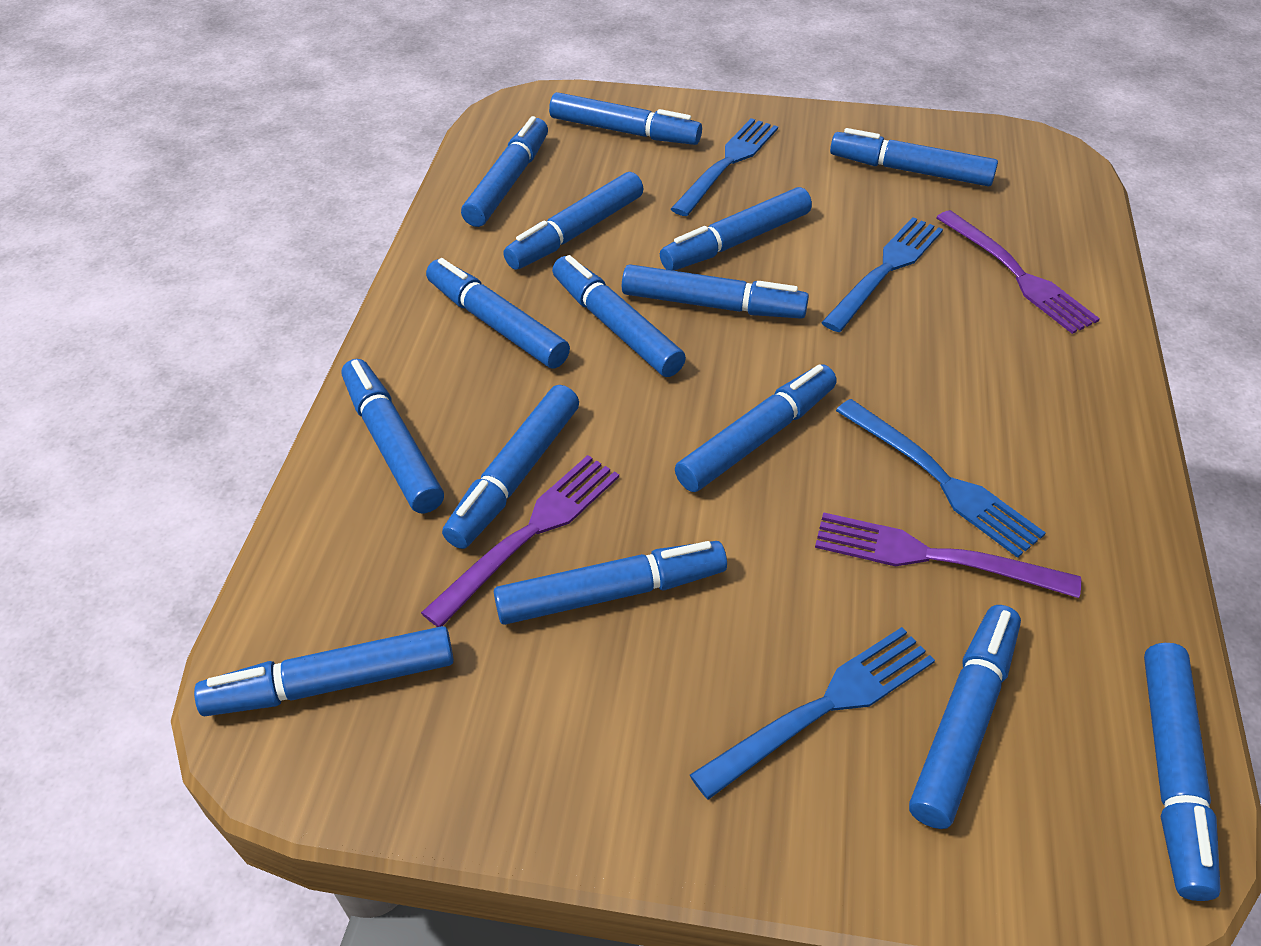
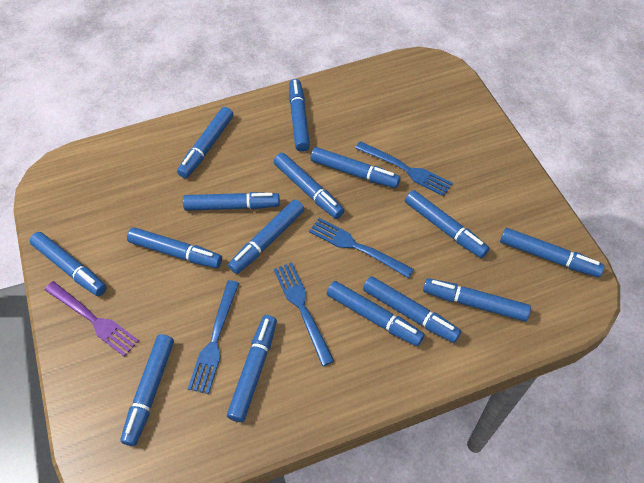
purple fork: 3 -> 1

